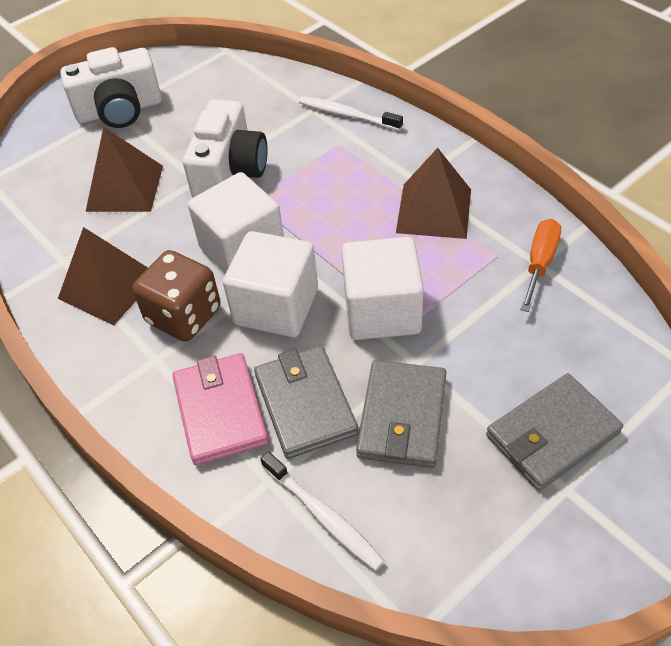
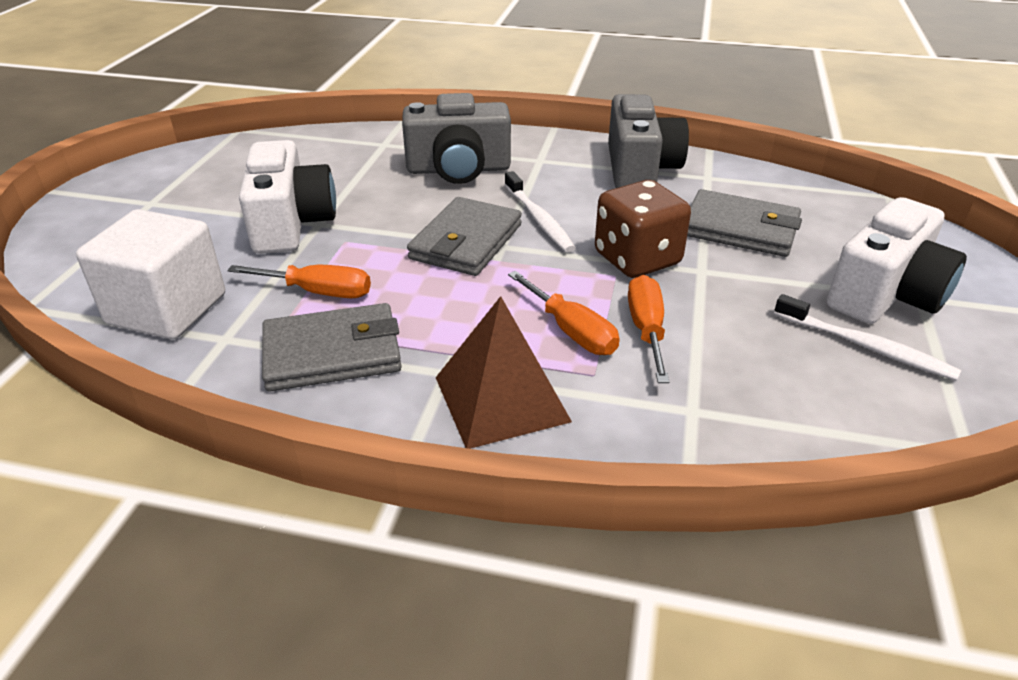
brown pyramid: 3 -> 1
grey camera: 0 -> 2
orange screwdriver: 1 -> 3
pink wallet: 1 -> 0
white cube: 3 -> 1

